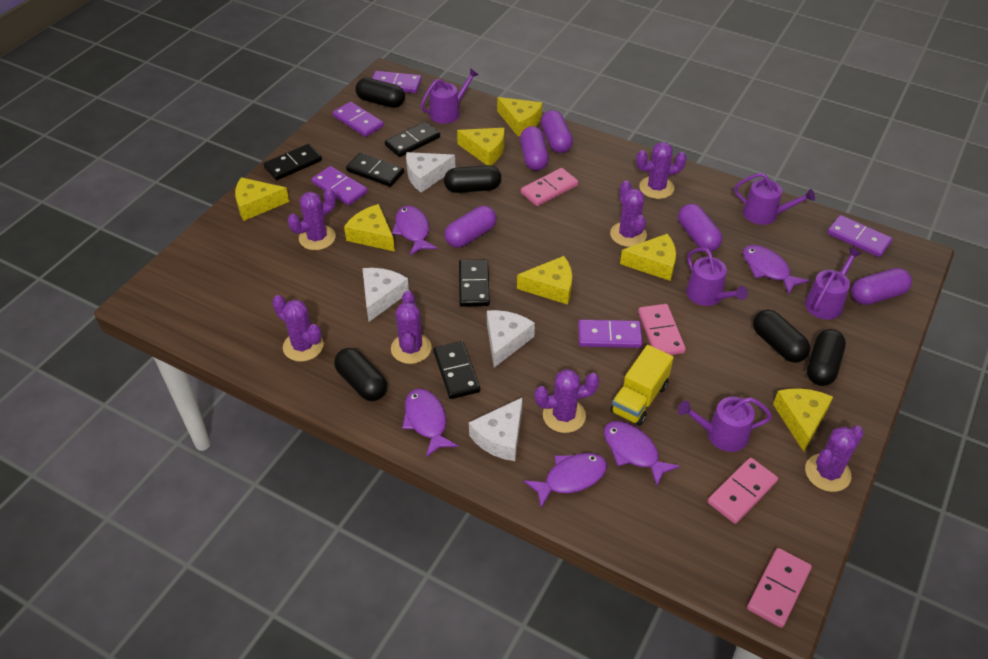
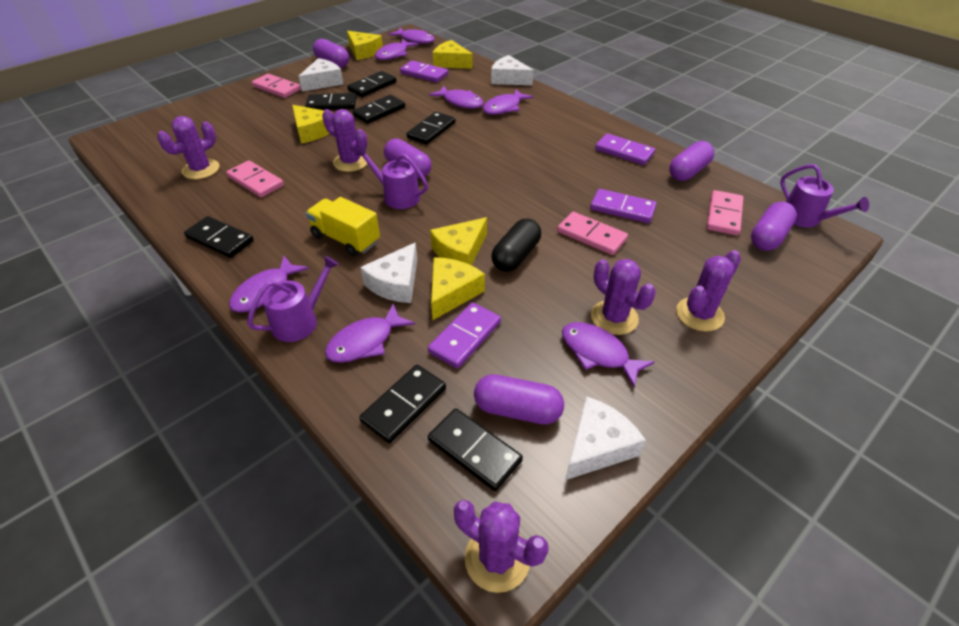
black capsule: 5 -> 1
black domino: 5 -> 7
purple cactus: 7 -> 5
purple domino: 5 -> 4
purple fish: 5 -> 7
purple watering can: 5 -> 3
yellow cheese: 7 -> 5

